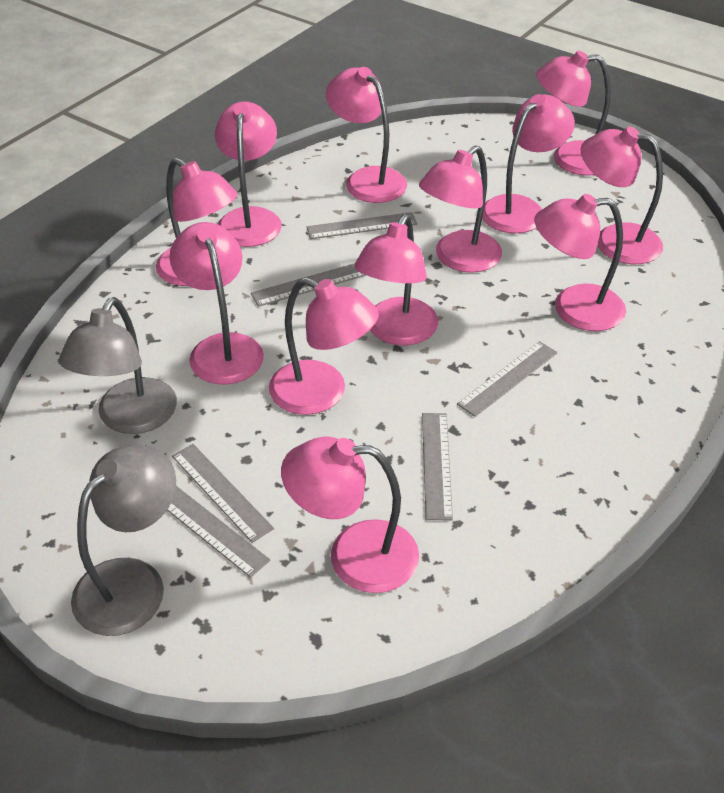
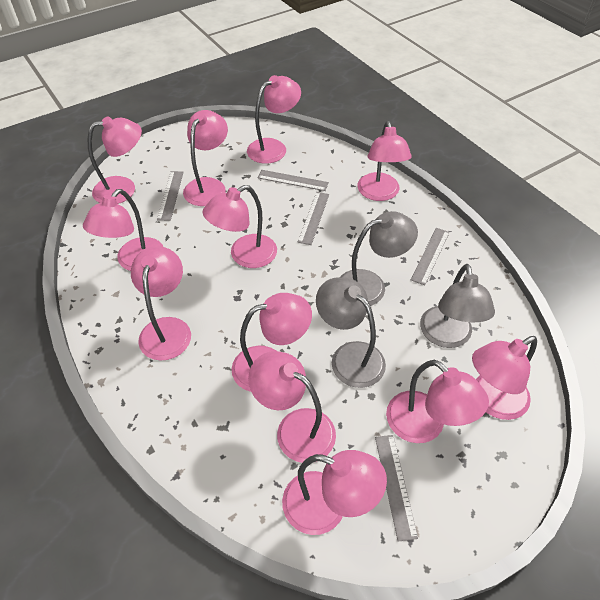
grey lamp: 2 -> 3
grey ruler: 6 -> 5

